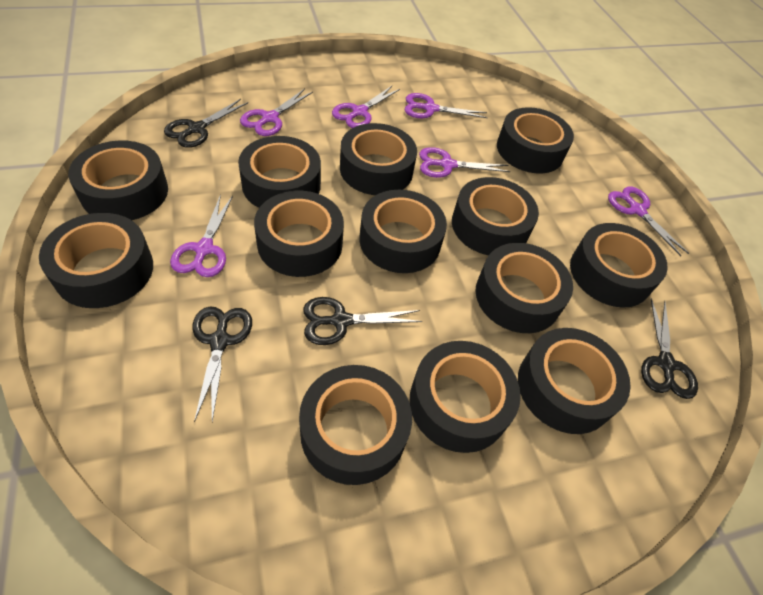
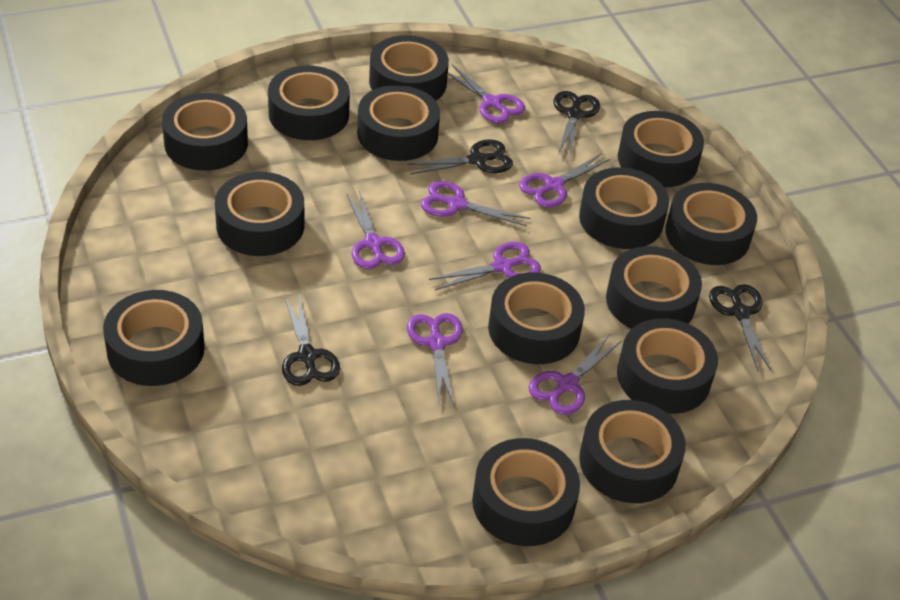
black tape: 13 -> 14
purple scissors: 6 -> 7

